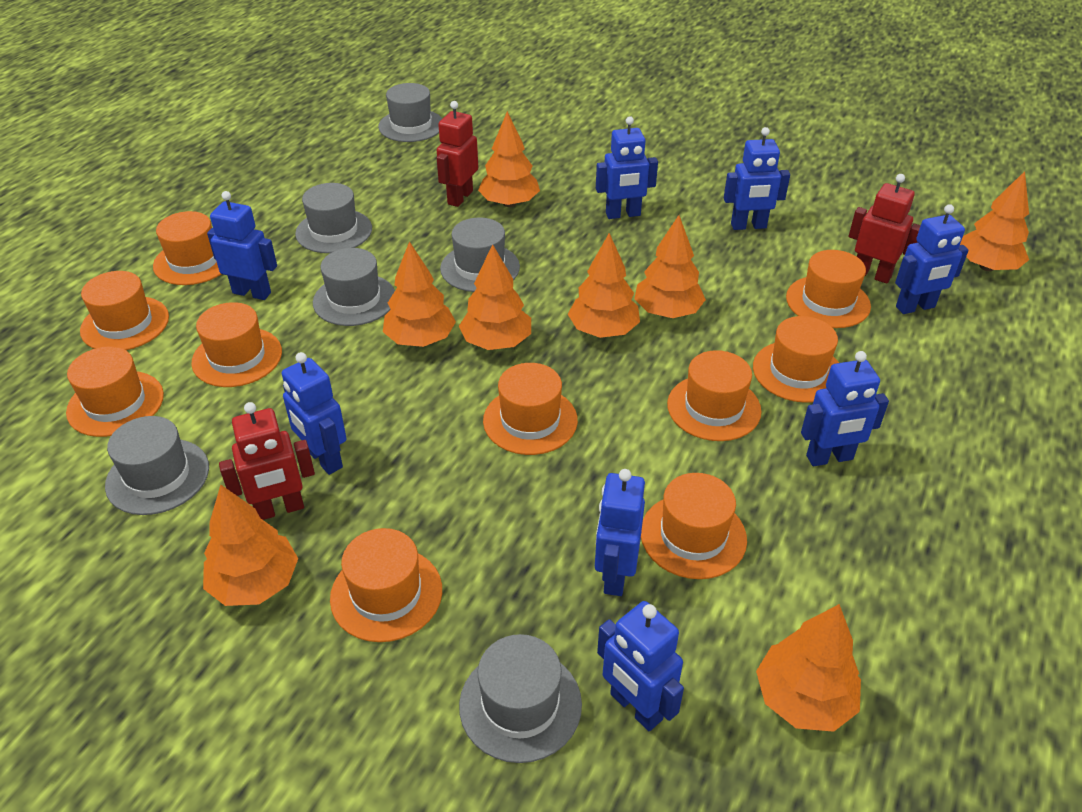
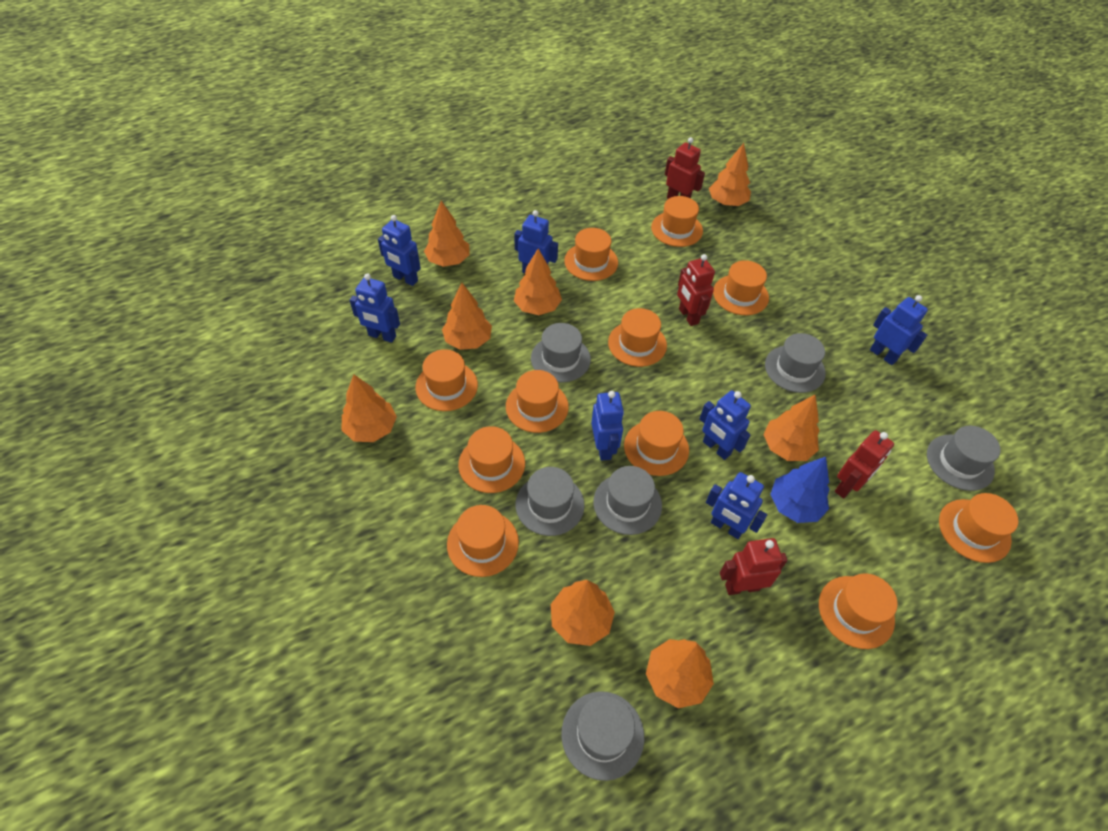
blue robot: 8 -> 7
blue tree: 0 -> 1
orange hat: 10 -> 11
red robot: 3 -> 4

